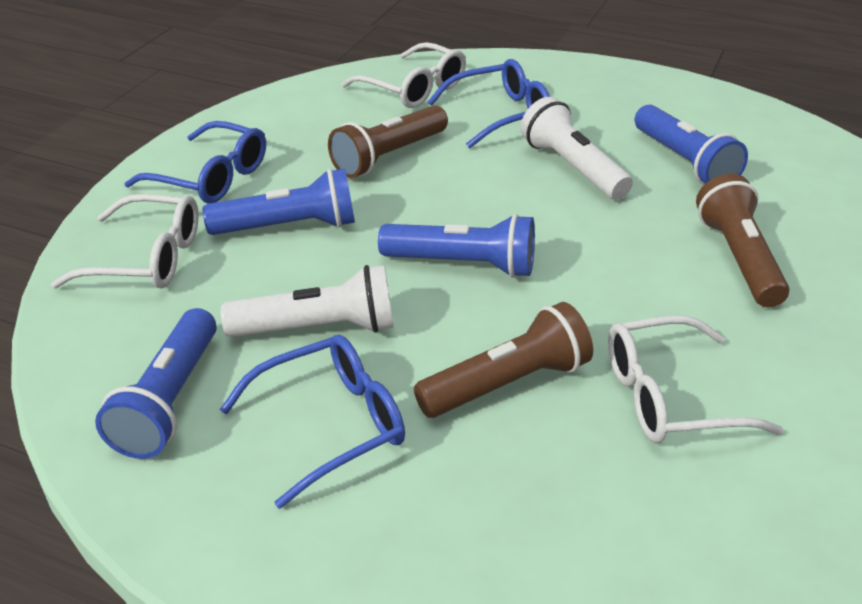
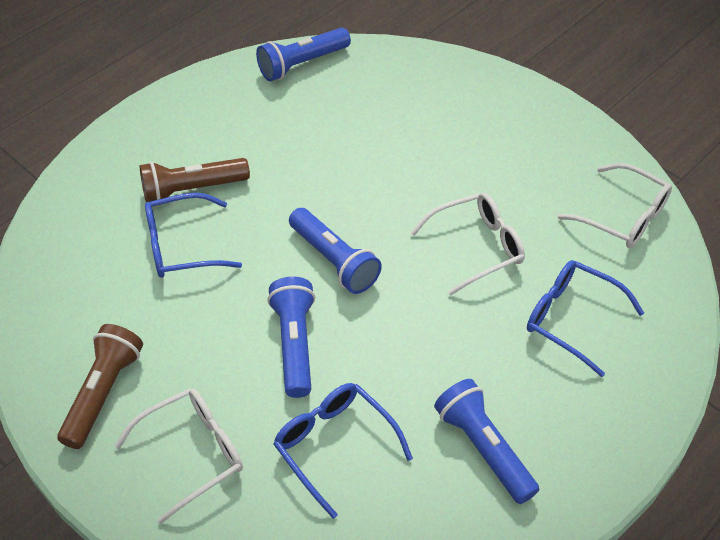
brown flashlight: 3 -> 2
white flashlight: 2 -> 0

